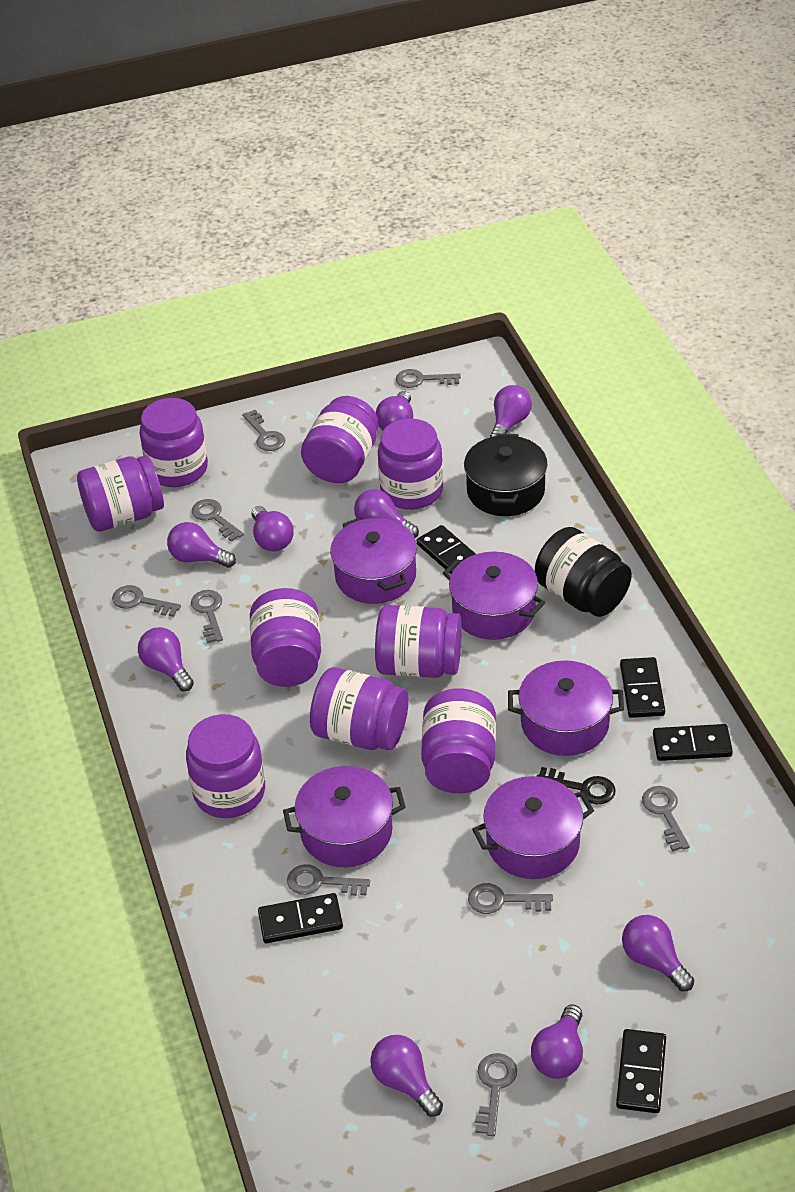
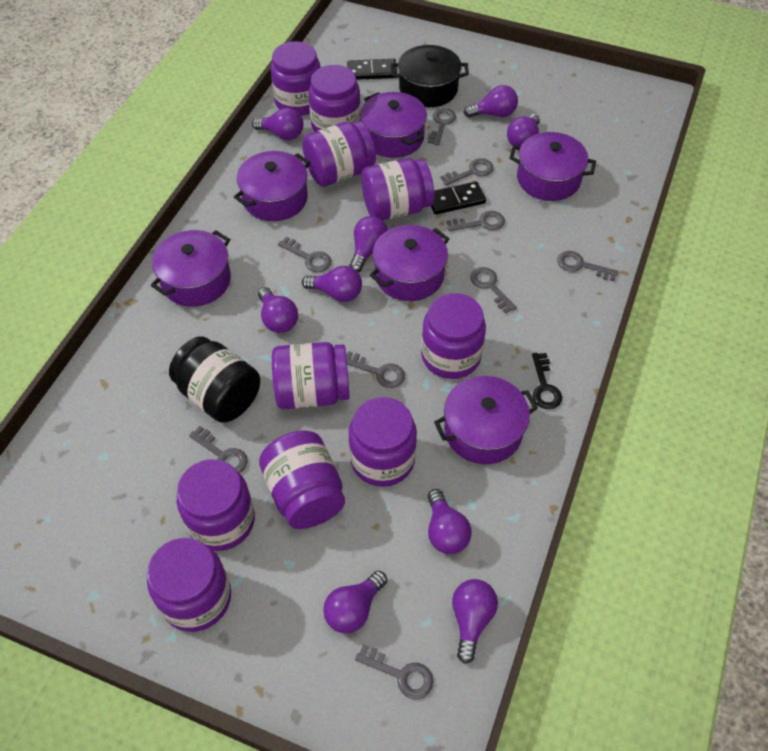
black domino: 5 -> 2
purple jar: 9 -> 10
purple pot: 5 -> 6

